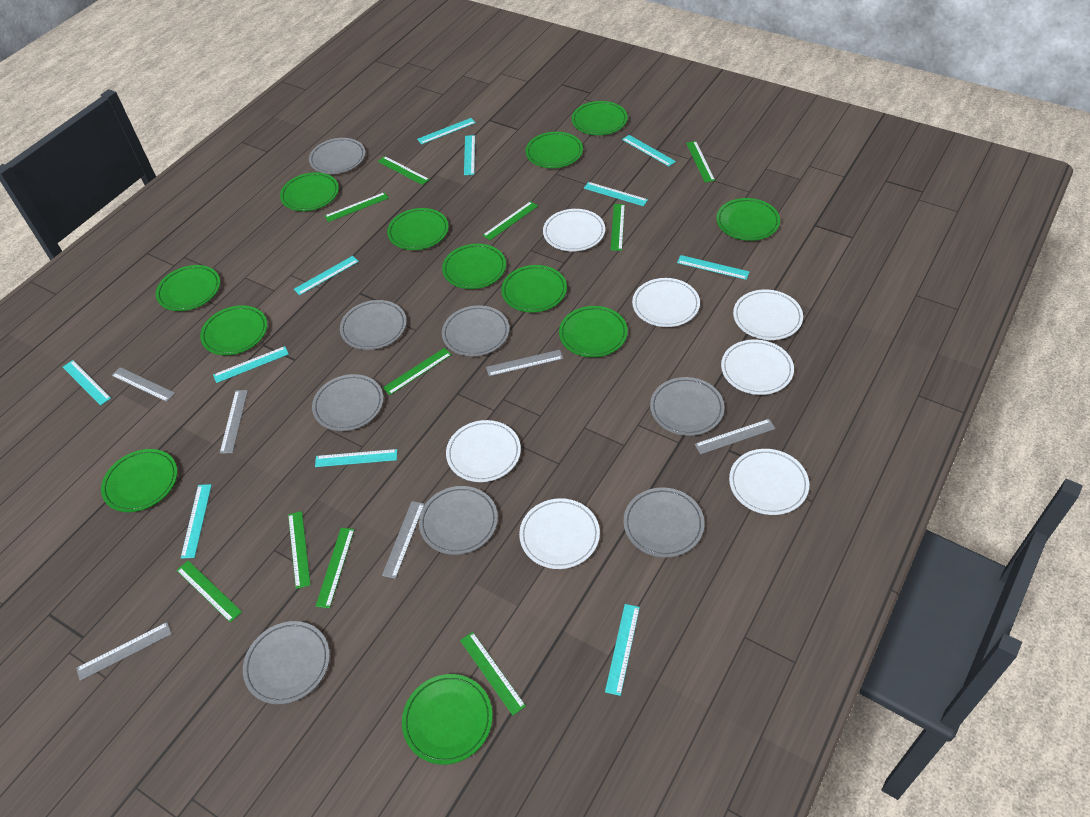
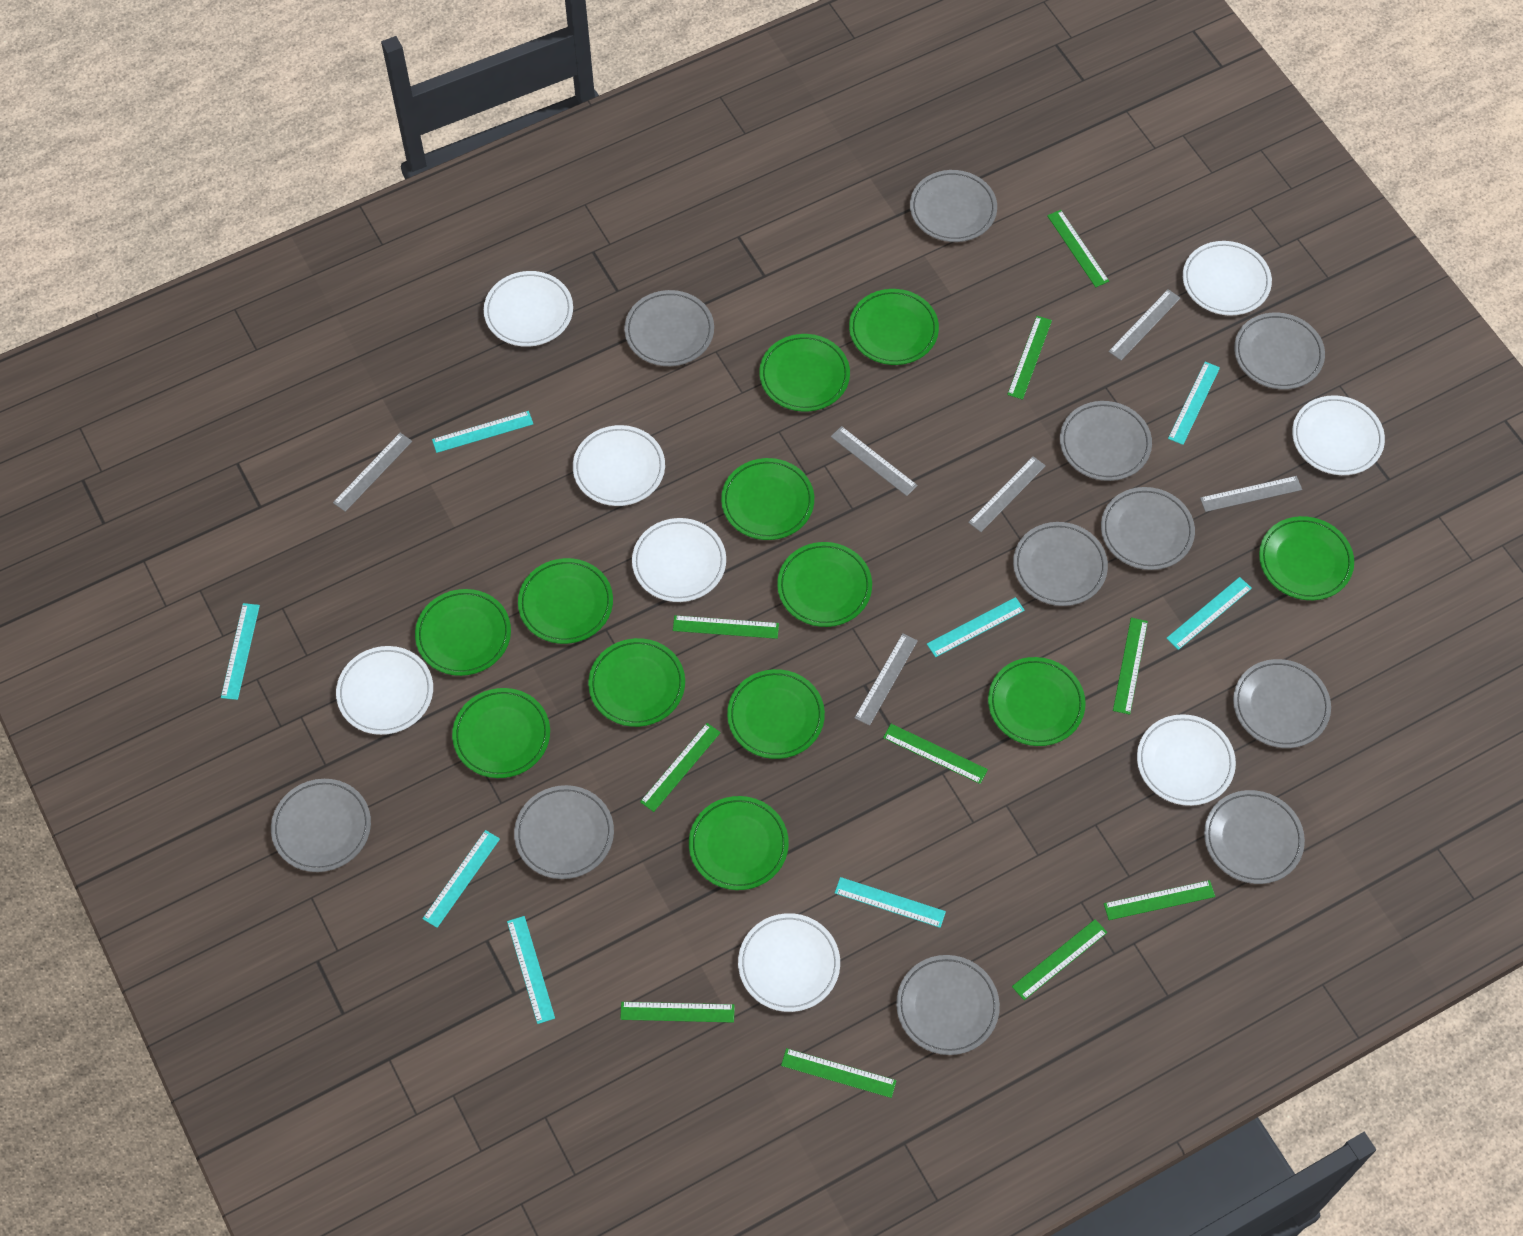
grey plate: 8 -> 11
turquoise ruler: 11 -> 8
white plate: 7 -> 8

